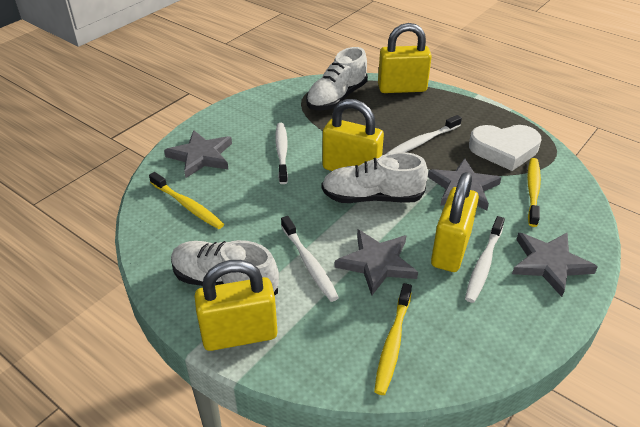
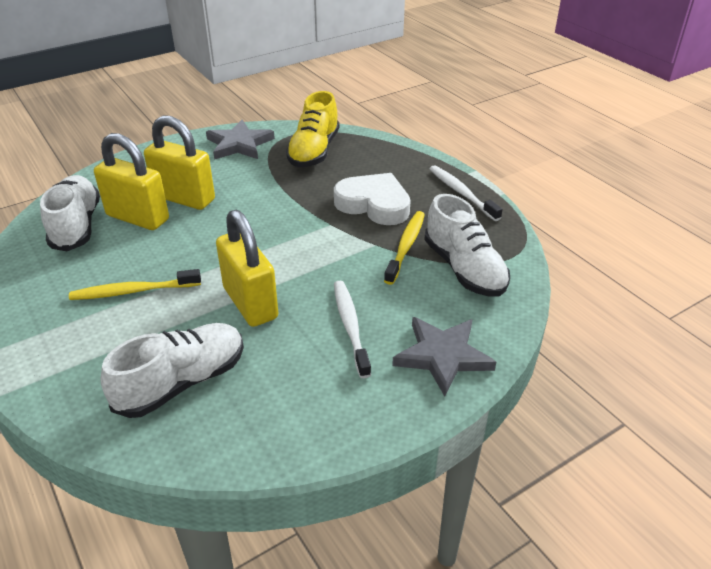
grey star: 4 -> 2
white toothbrush: 4 -> 2
yellow padlock: 4 -> 3
yellow shoe: 0 -> 1
yellow toothbrush: 3 -> 2

